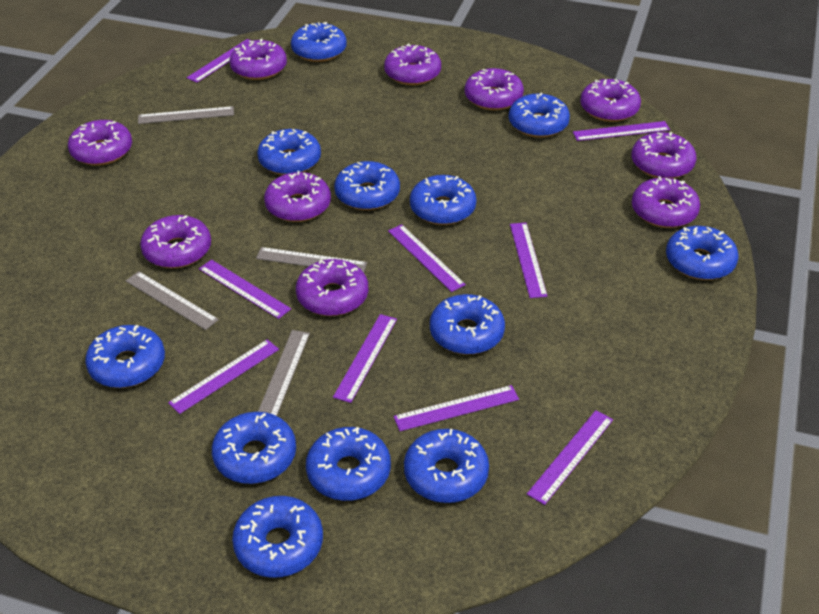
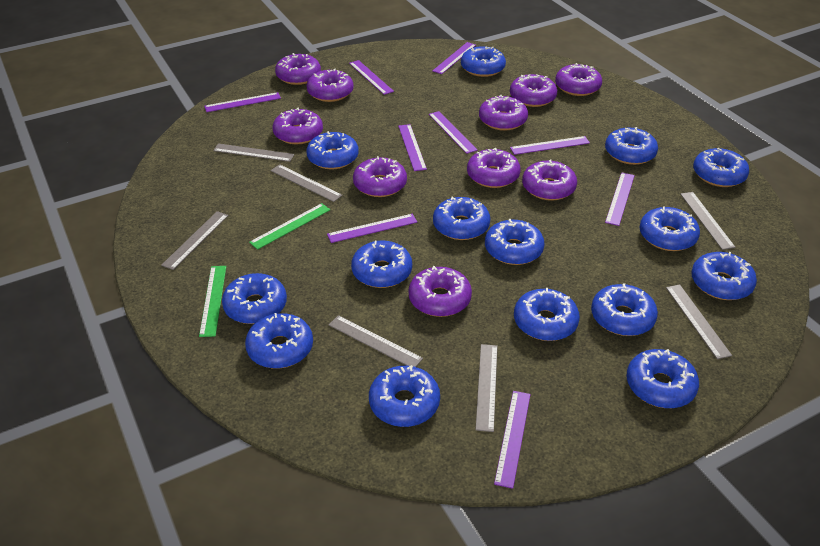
blue donut: 12 -> 15
green ruler: 0 -> 2
grey ruler: 4 -> 7

